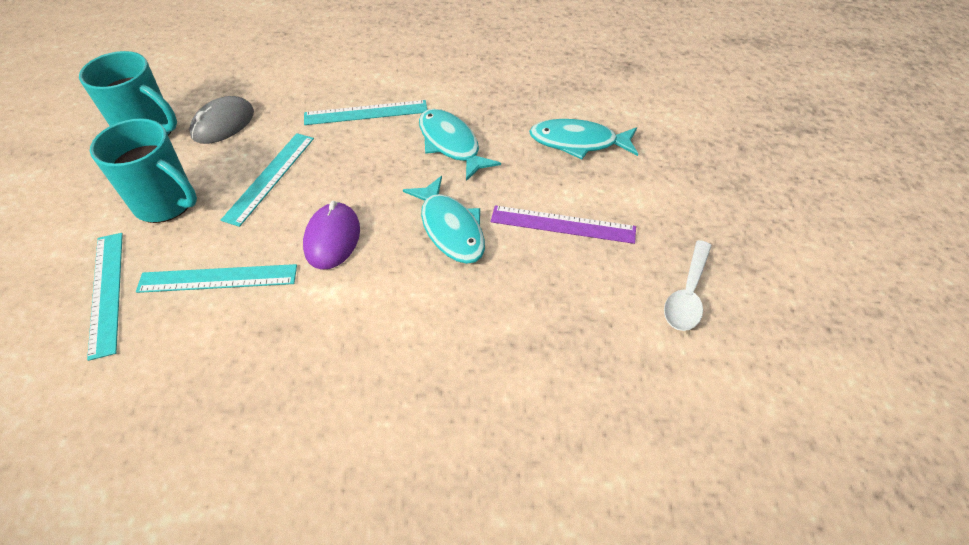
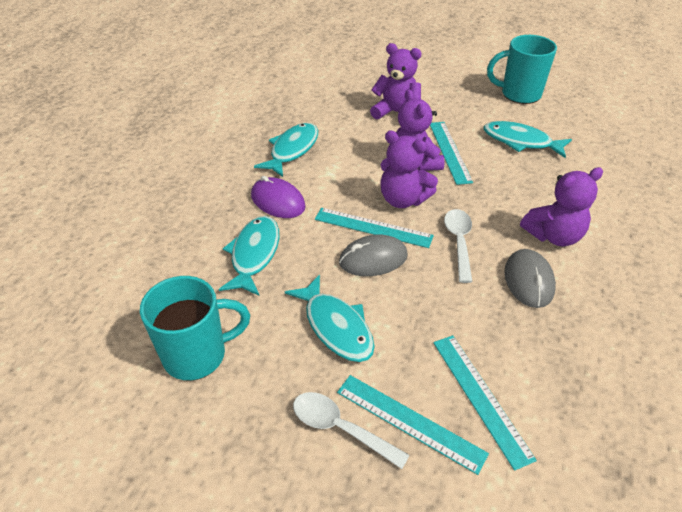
grey mouse: 1 -> 2
purple ruler: 1 -> 0
purple teddy bear: 0 -> 4
turquoise fish: 3 -> 4
white spoon: 1 -> 2

